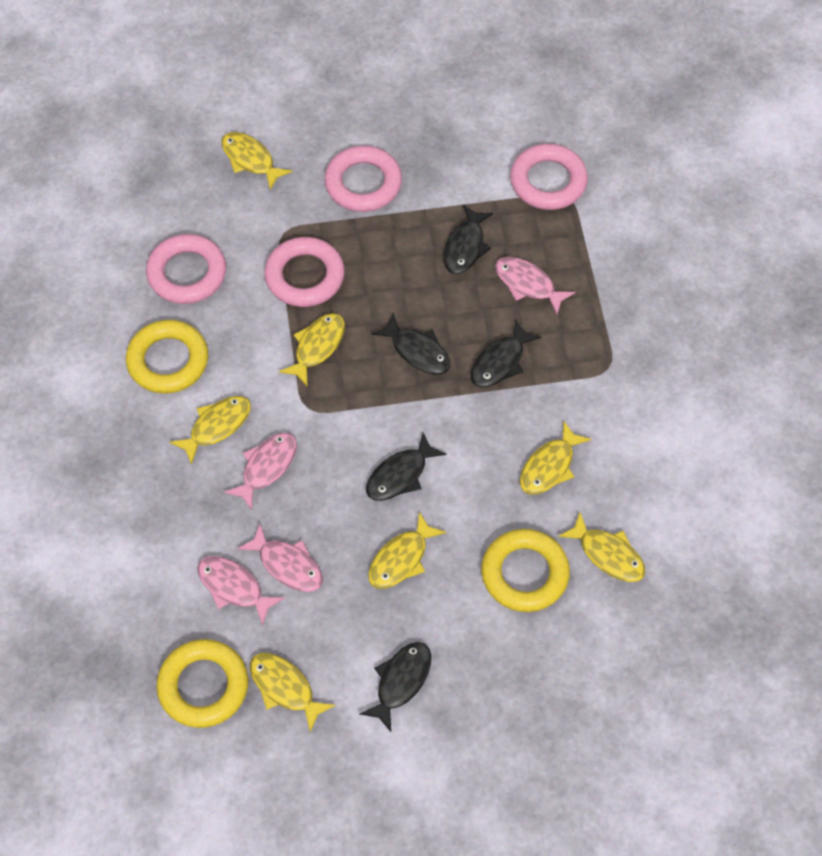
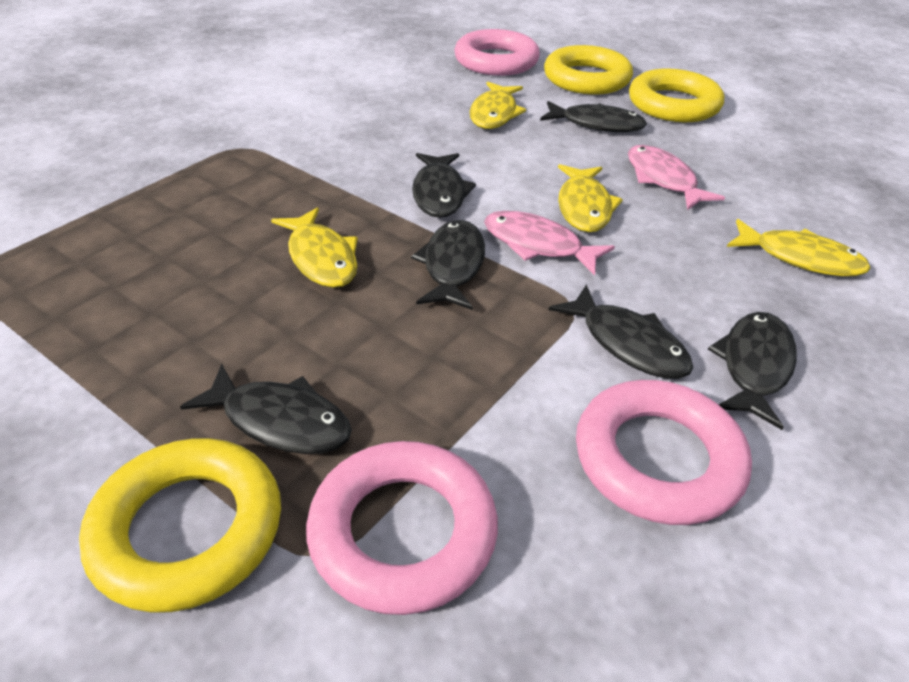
black fish: 5 -> 6
pink fish: 4 -> 2
pink ring: 4 -> 3
yellow fish: 7 -> 4

